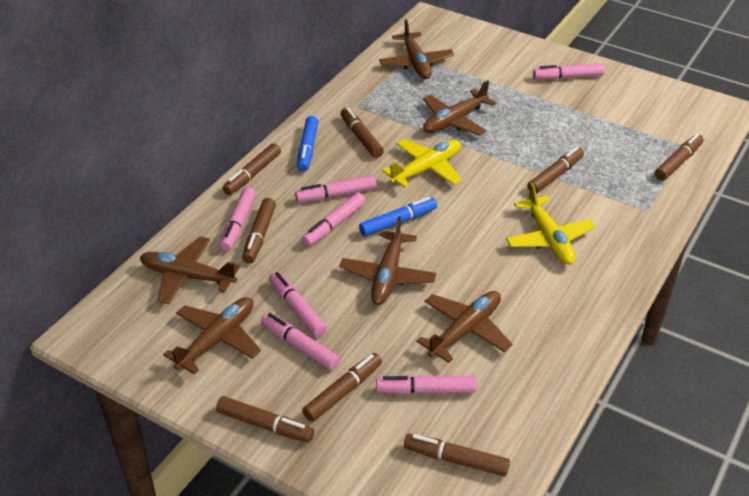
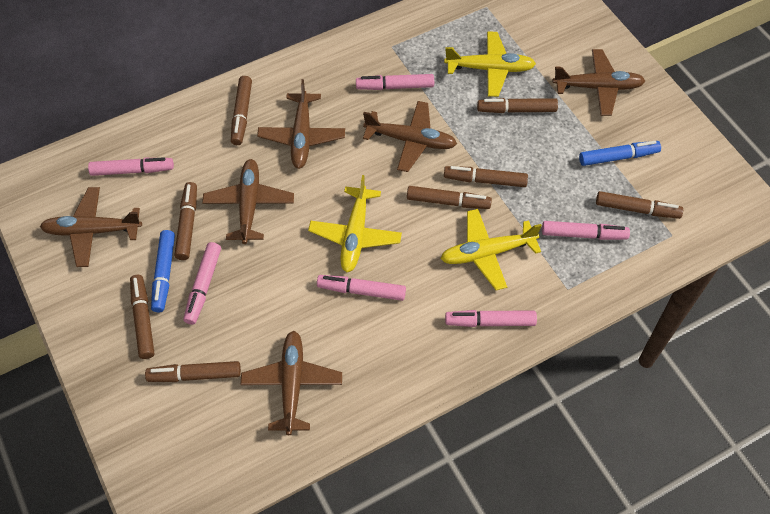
pink marker: 7 -> 6
yellow plane: 2 -> 3

